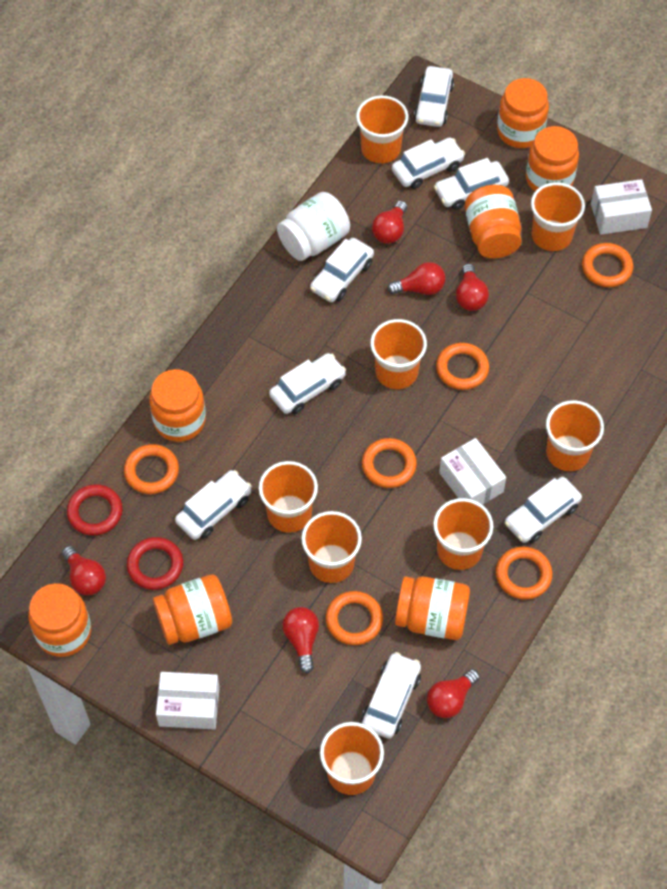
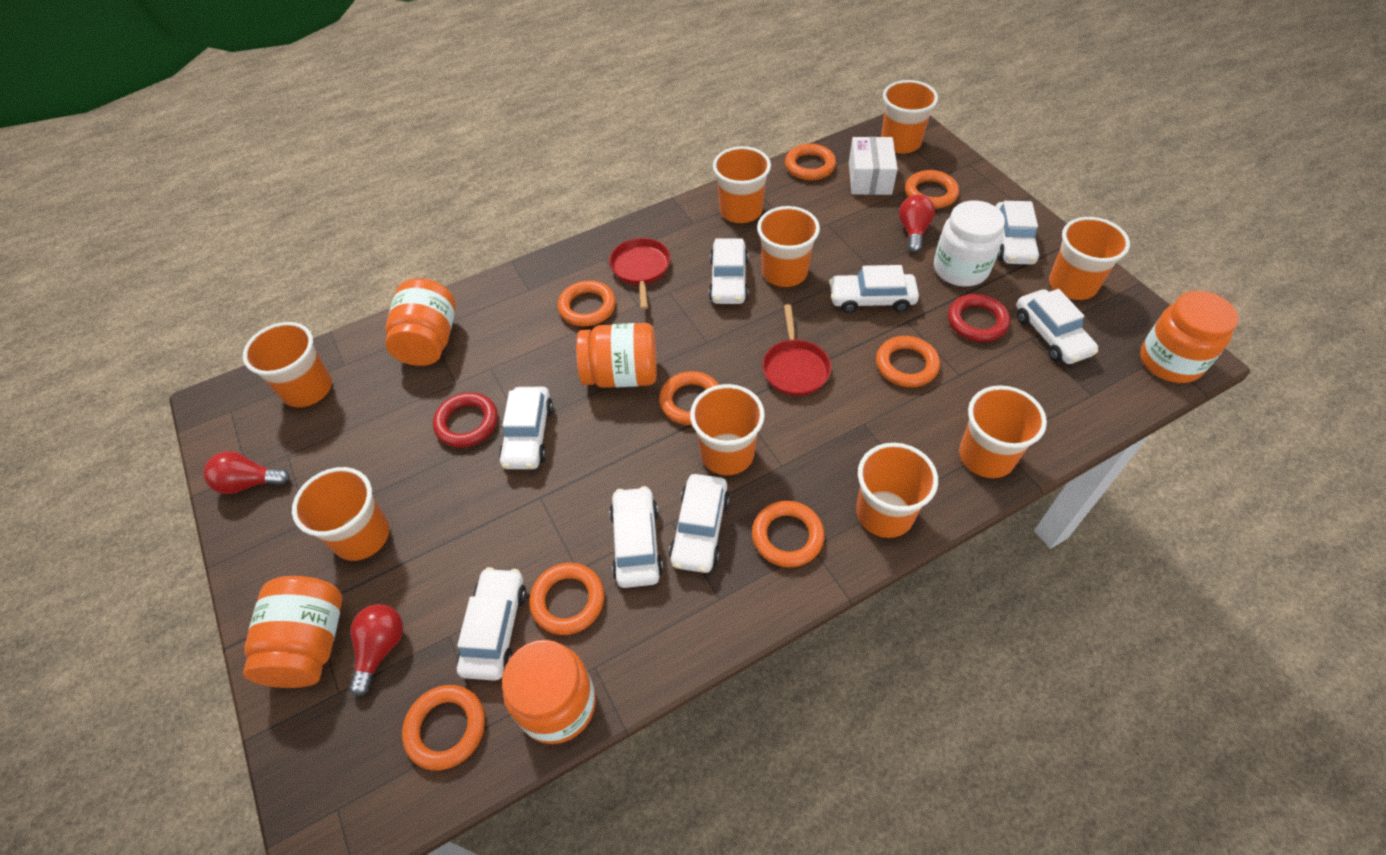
orange cup: 8 -> 9
orange jar: 7 -> 5
orange ring: 6 -> 8
red light bulb: 6 -> 3
red pan: 0 -> 2
white box: 3 -> 1

